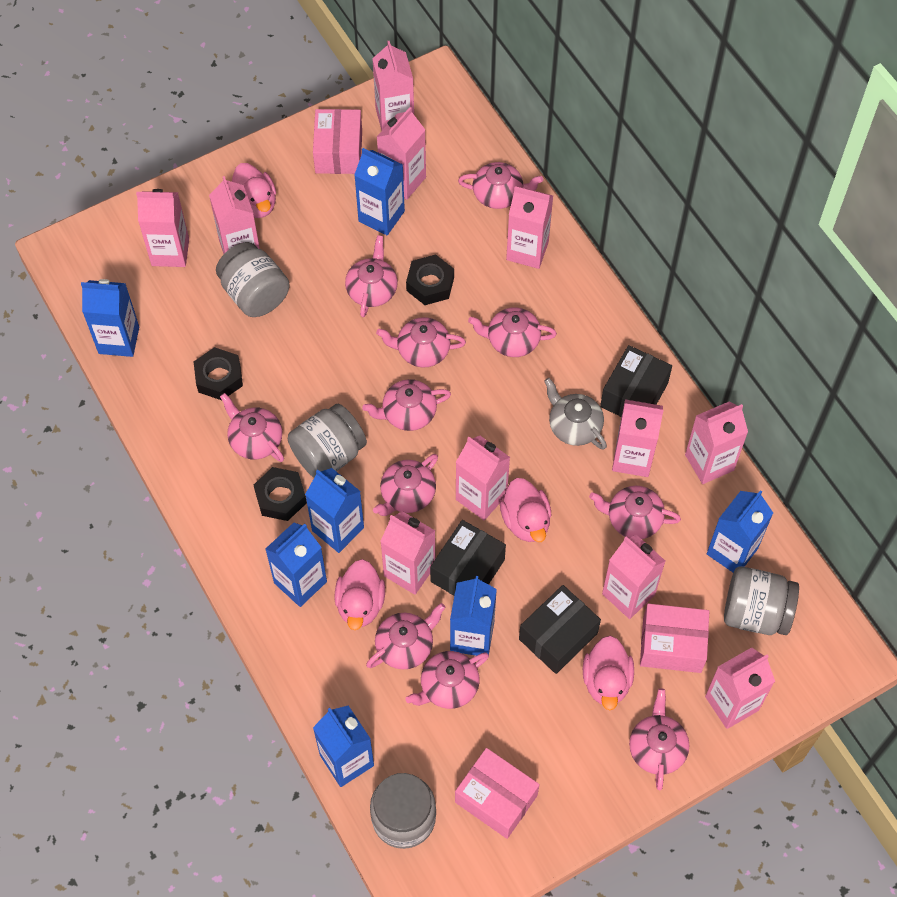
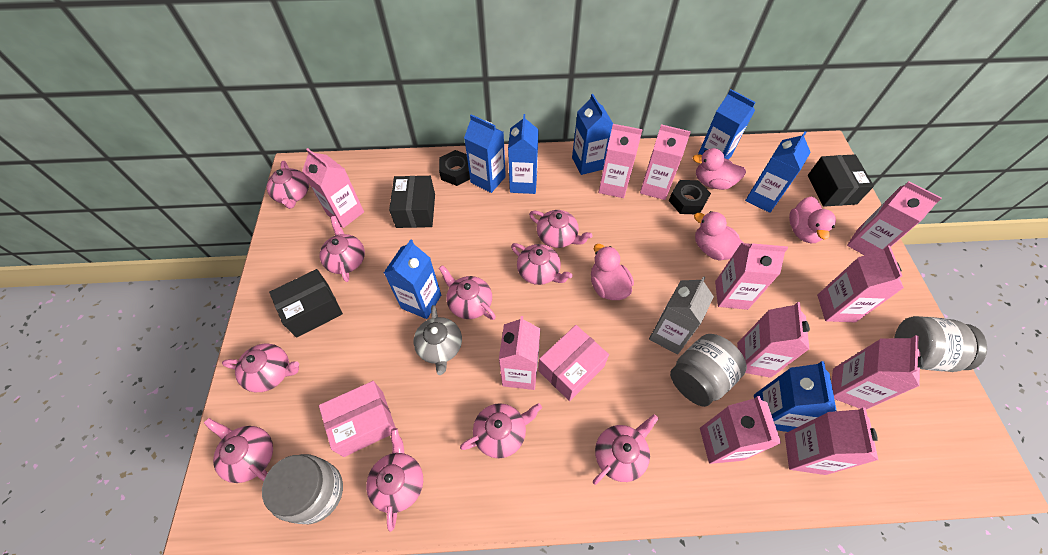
black nut: 3 -> 2
grey carton: 0 -> 1
grey jar: 4 -> 3
pink box: 3 -> 2
pink teapot: 11 -> 10

